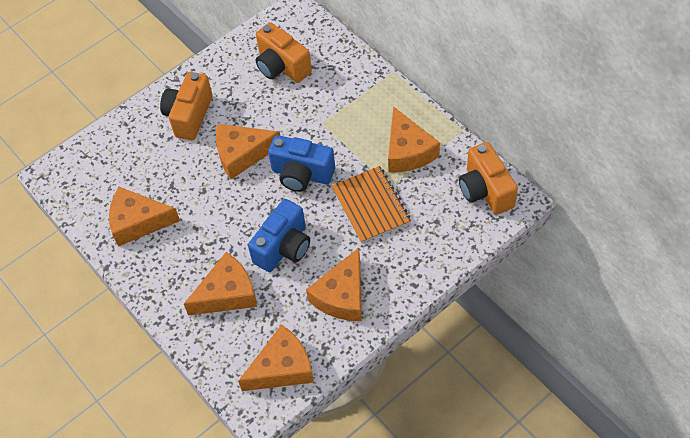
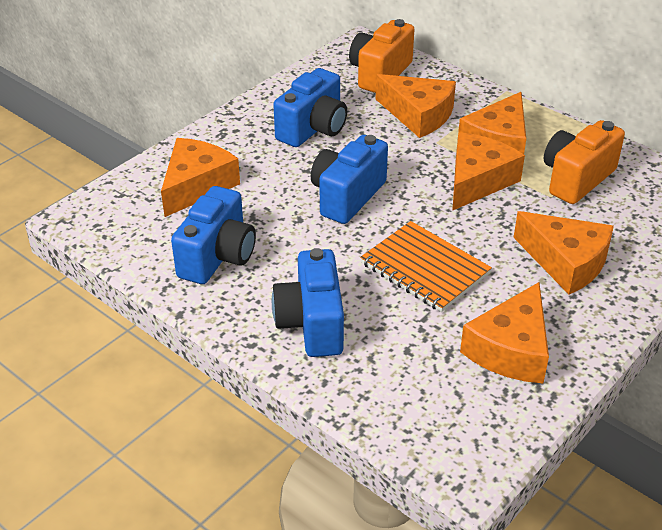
blue camera: 2 -> 4
orange camera: 3 -> 2

